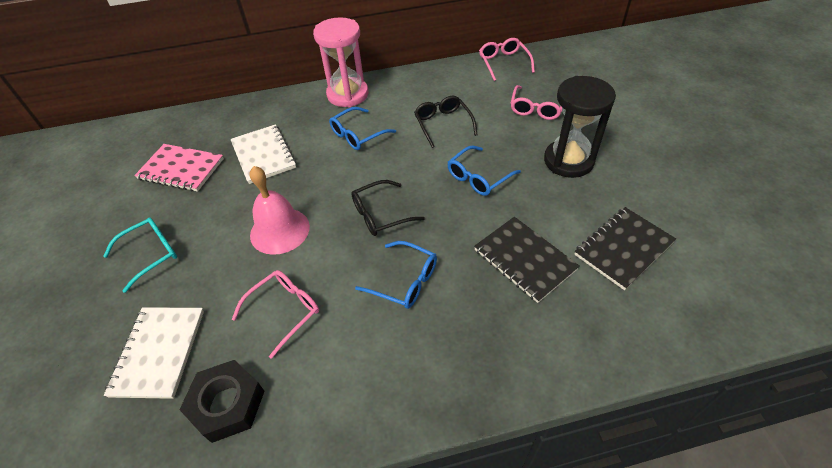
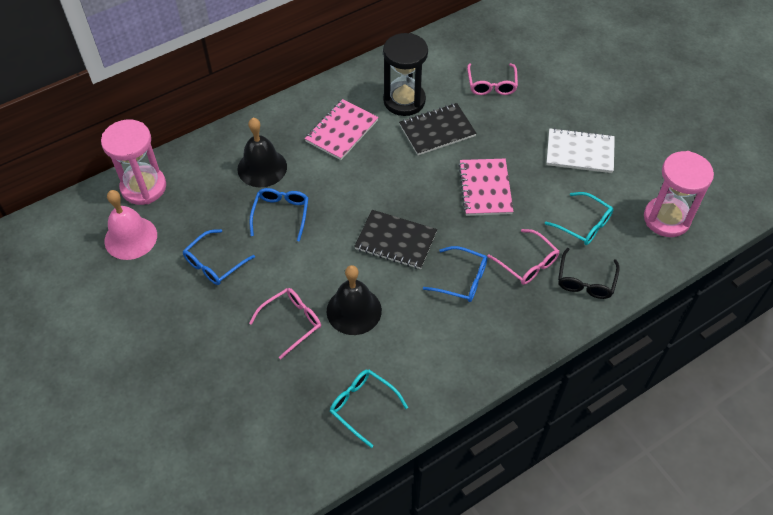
black bell: 0 -> 2
black glasses: 2 -> 1
black nut: 1 -> 0
pink hourglass: 1 -> 2
pink notebook: 1 -> 2
turquoise glasses: 1 -> 2
white notebook: 2 -> 1

